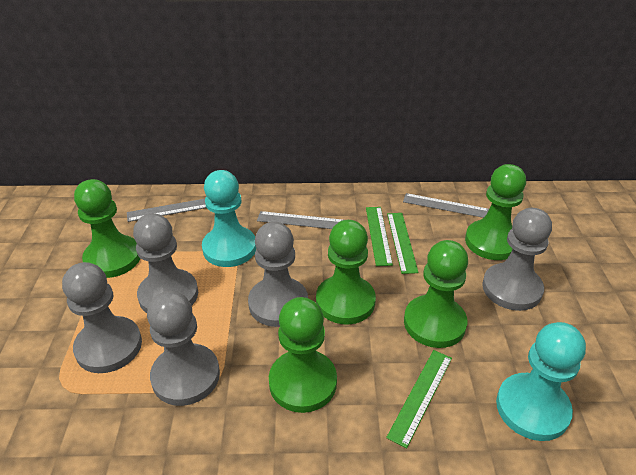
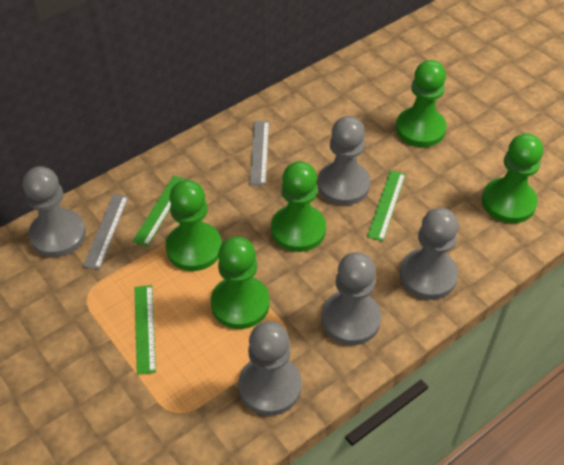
grey ruler: 3 -> 2
turquoise pawn: 2 -> 0

